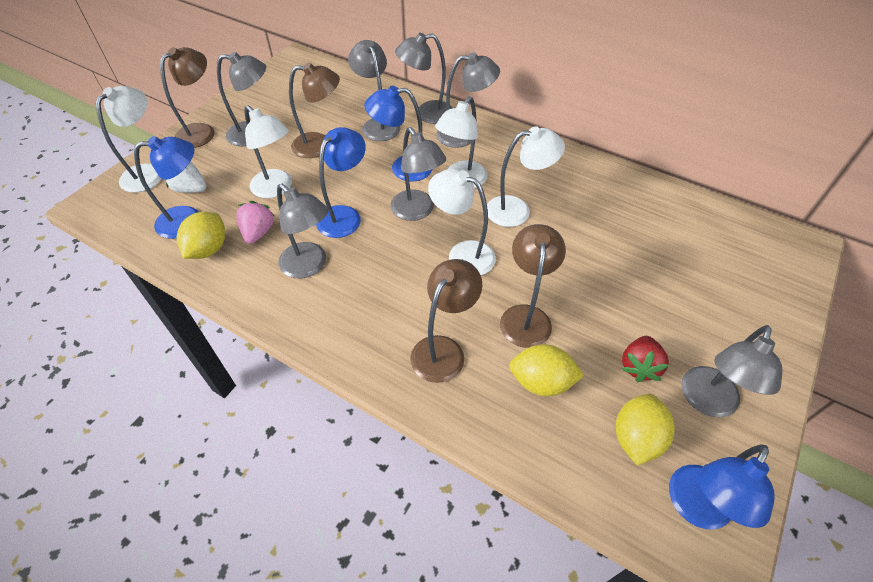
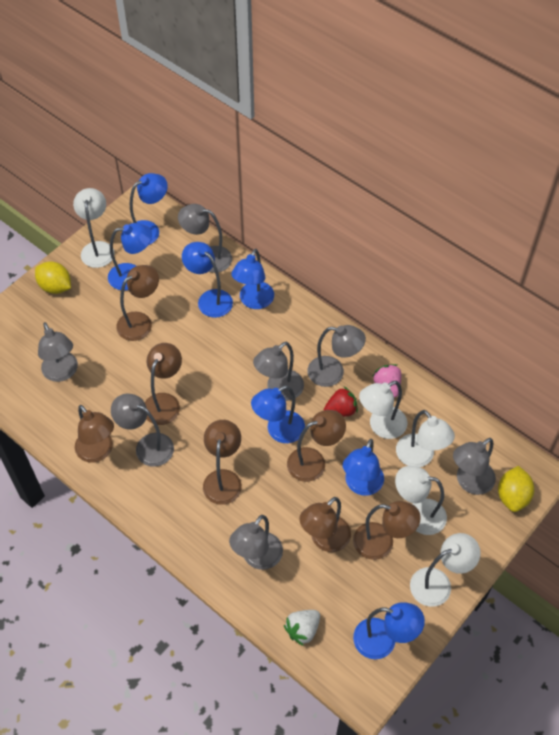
blue lamp: 4 -> 7
brown lamp: 4 -> 7
yellow lemon: 3 -> 2

